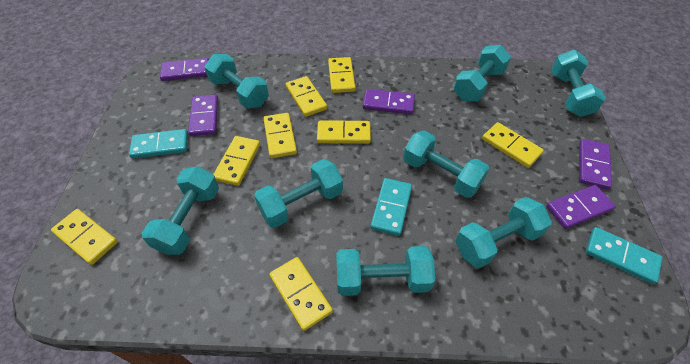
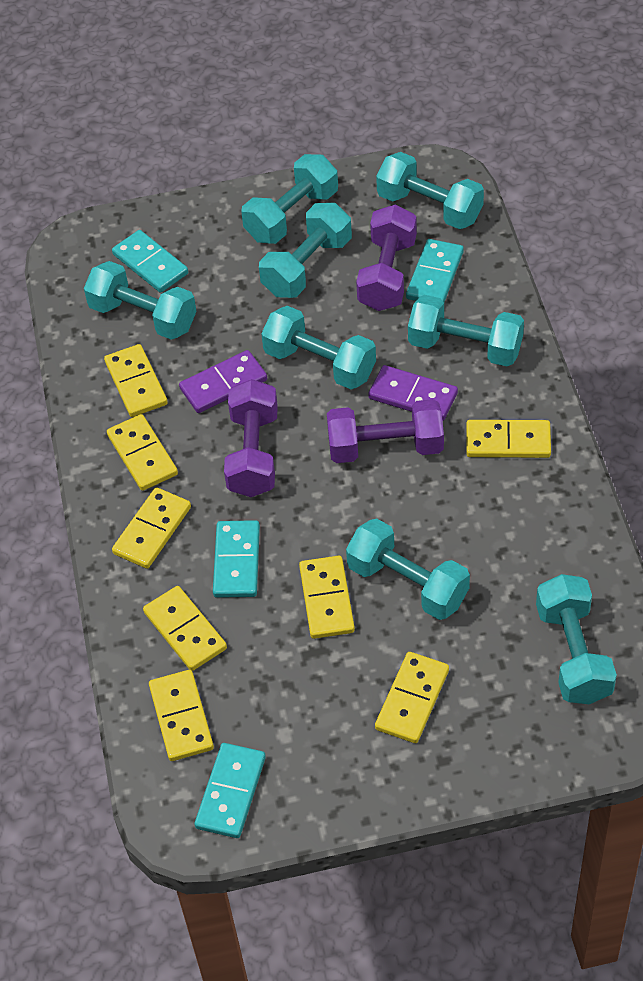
purple domino: 5 -> 2
purple dumbbell: 0 -> 3
turquoise domino: 3 -> 4

